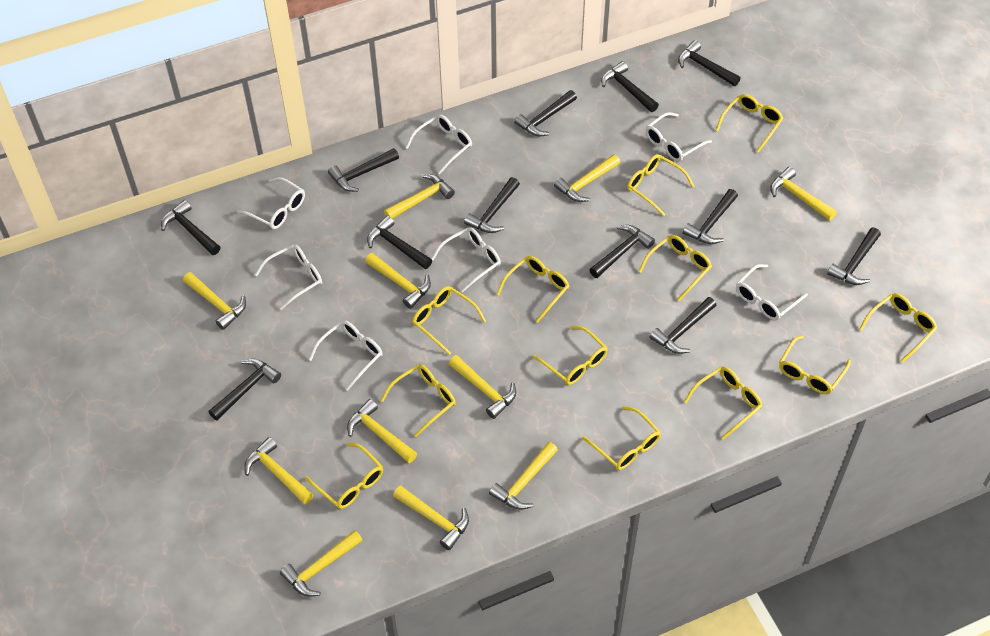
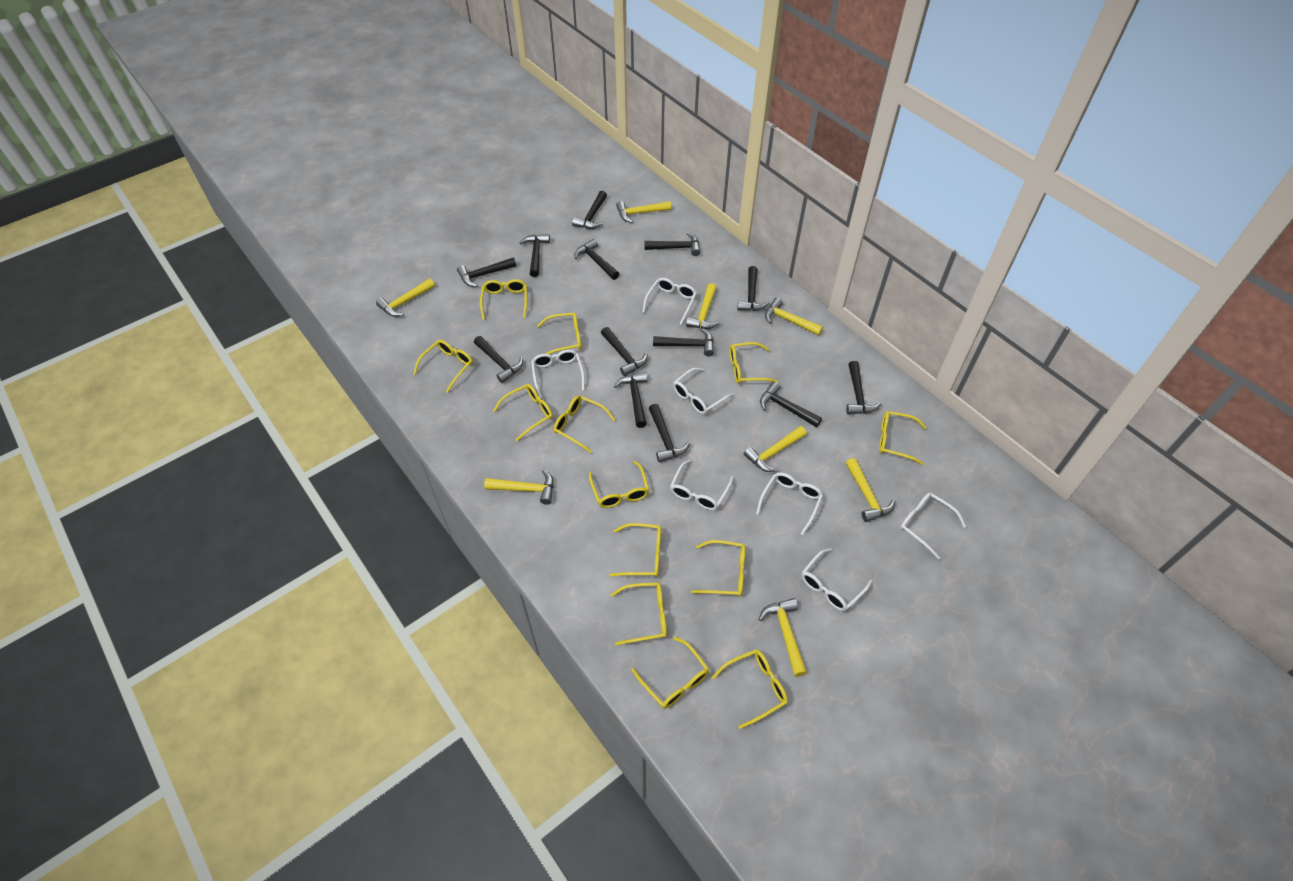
black hammer: 12 -> 13
yellow glasses: 12 -> 13
yellow hammer: 11 -> 8

